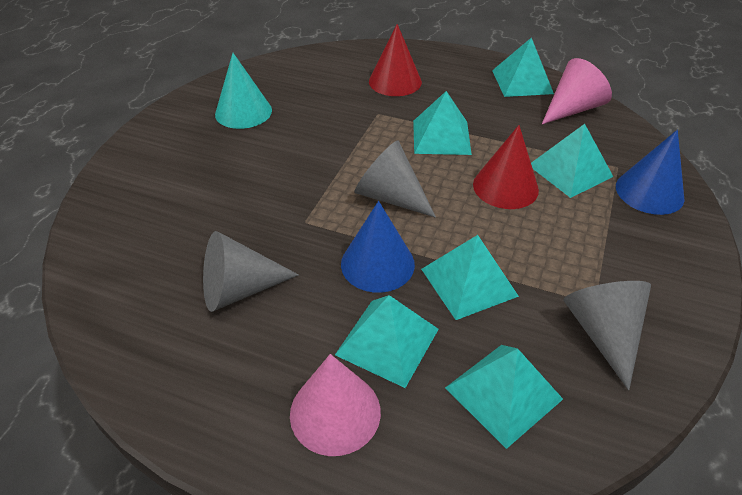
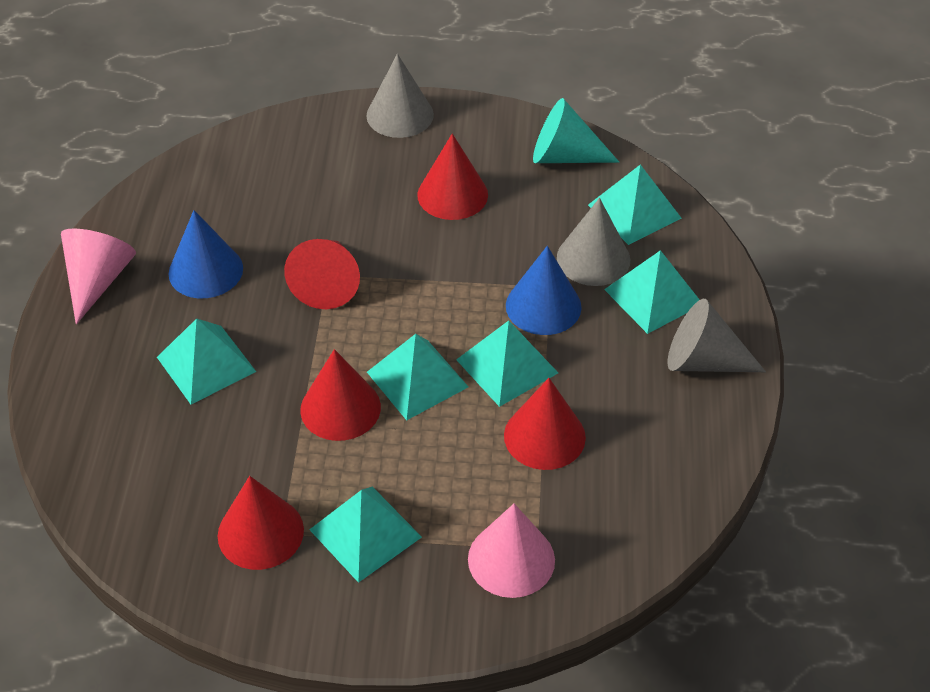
red cone: 2 -> 5

